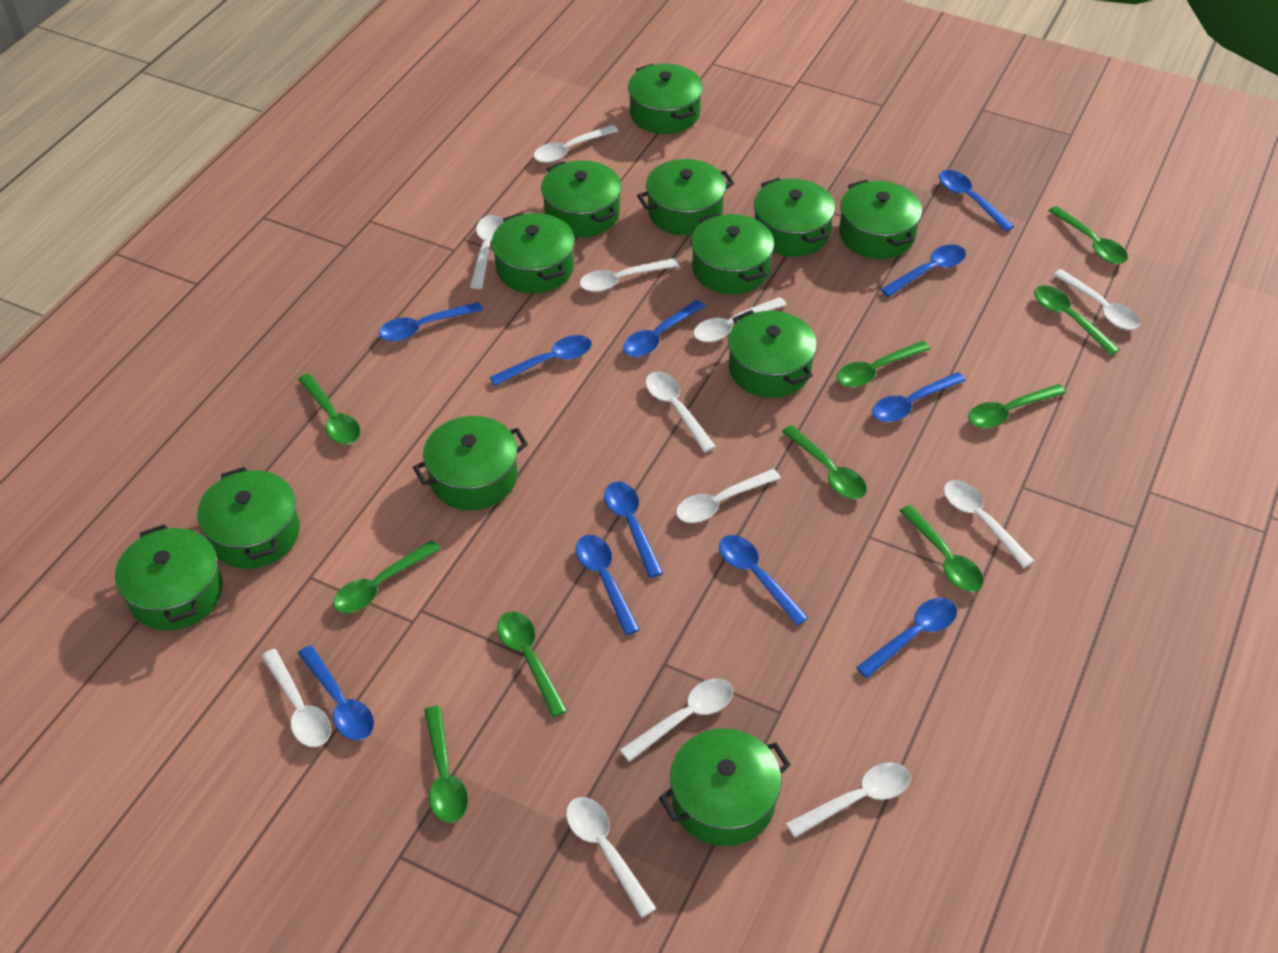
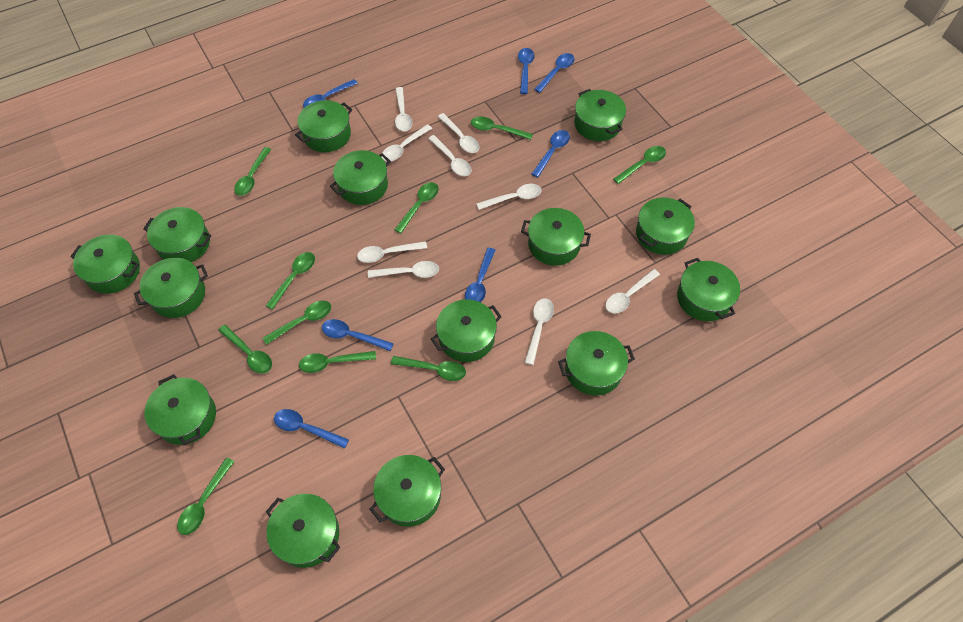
blue spoon: 11 -> 7
green pot: 12 -> 14
white spoon: 12 -> 9

